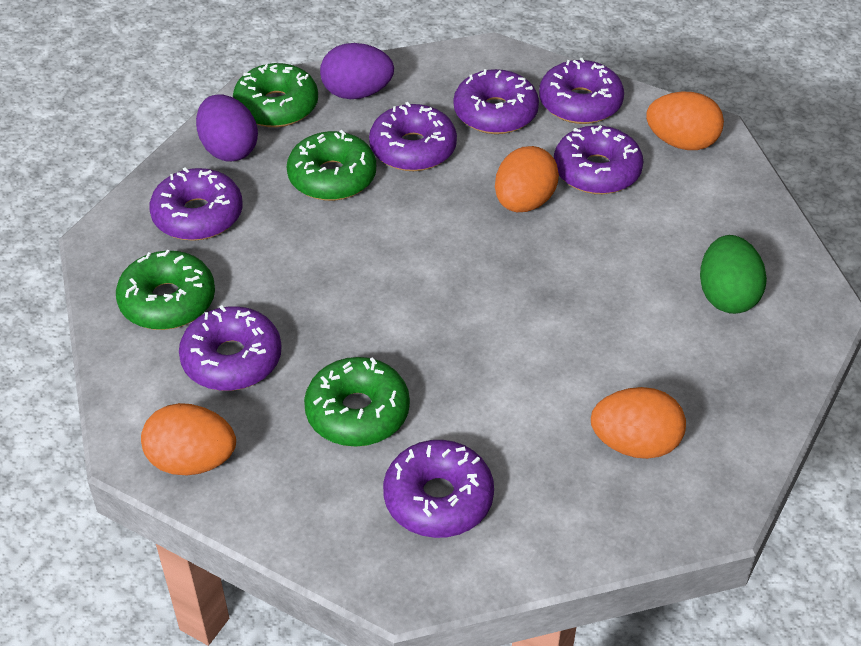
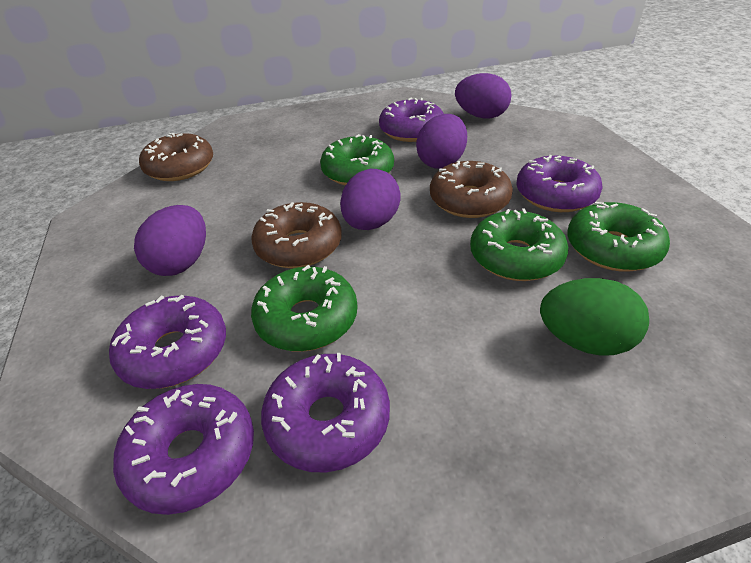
brown donut: 0 -> 3
orange egg: 4 -> 0
purple donut: 7 -> 5
purple egg: 2 -> 4

